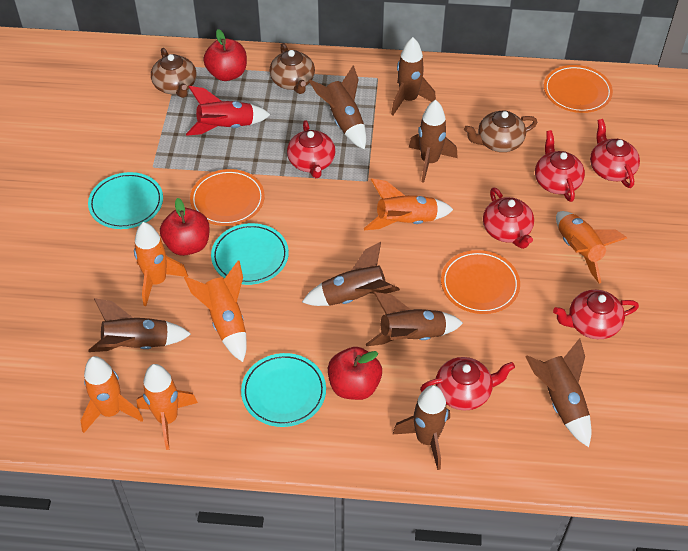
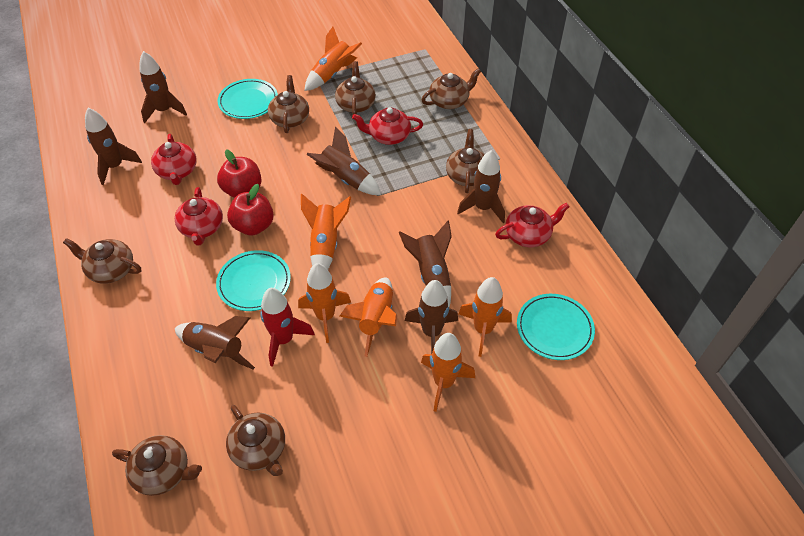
brown rocket: 8 -> 7
brown teapot: 3 -> 7
orange plate: 3 -> 0
red apple: 3 -> 2
red teapot: 6 -> 4

